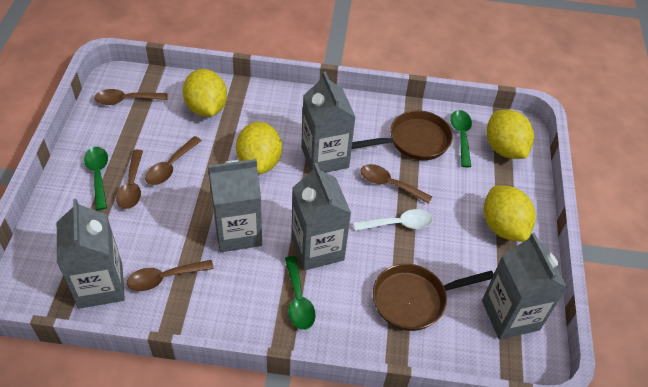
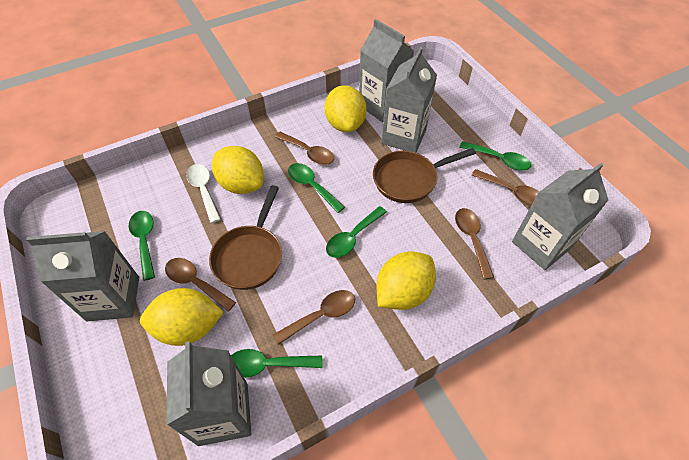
green spoon: 3 -> 5

